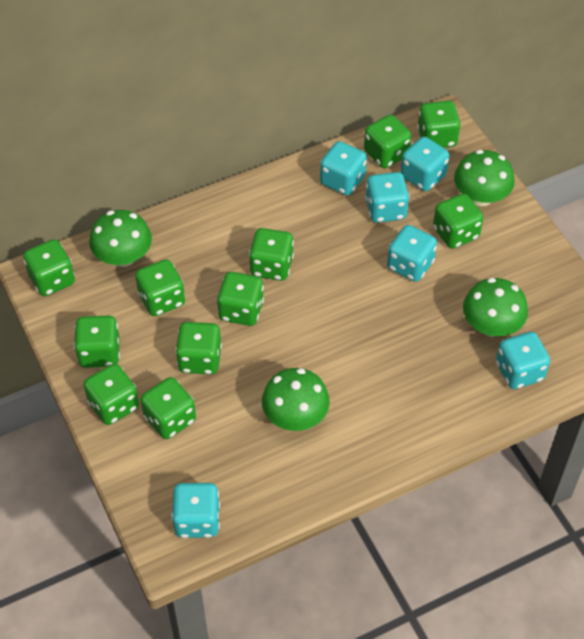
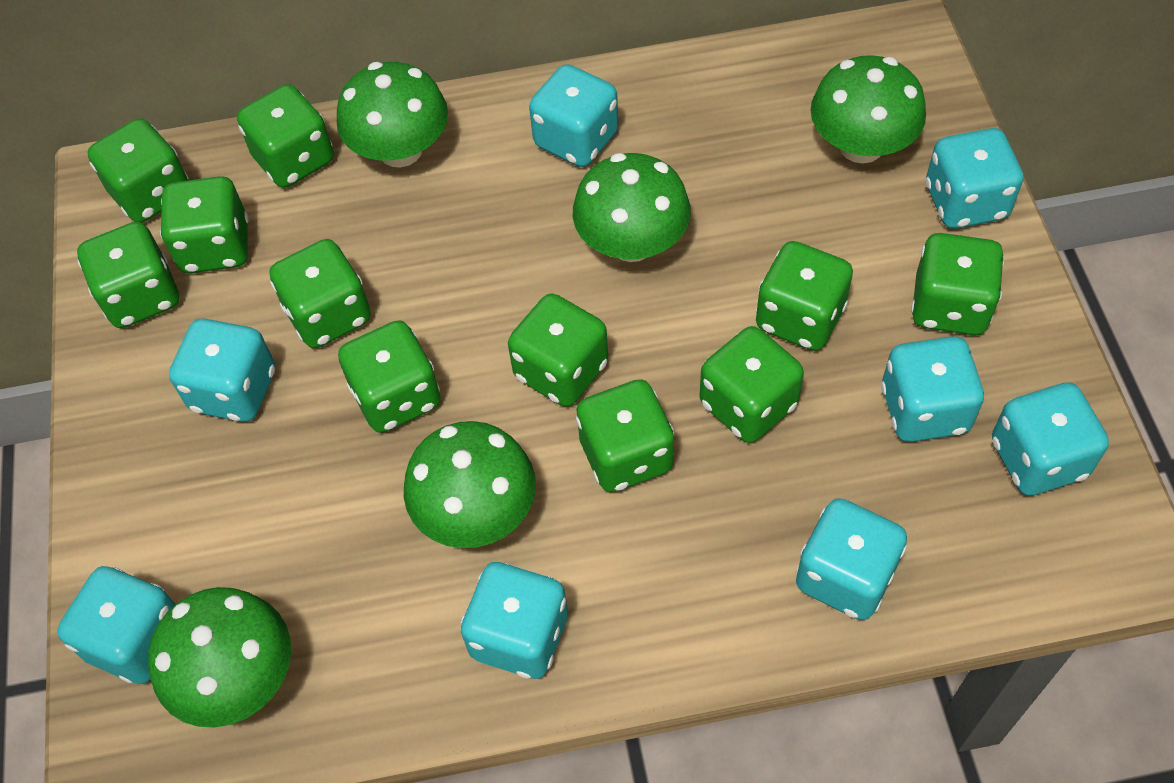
green mushroom: 4 -> 5
turquoise dice: 6 -> 8

